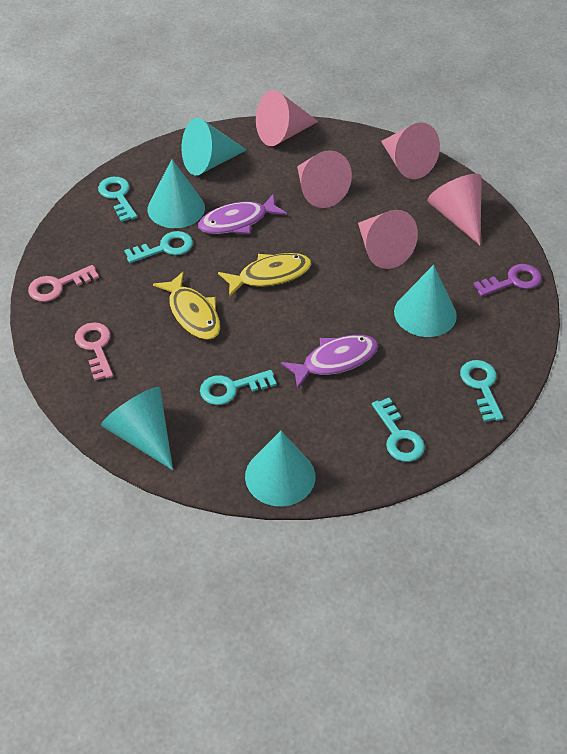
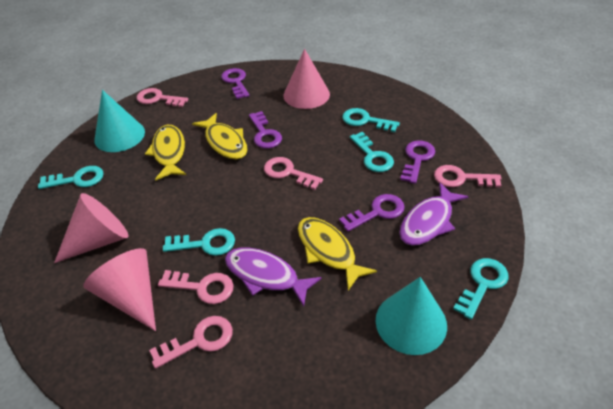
pink cone: 5 -> 3
pink key: 2 -> 5
purple key: 1 -> 4
turquoise cone: 5 -> 2
yellow fish: 2 -> 3

